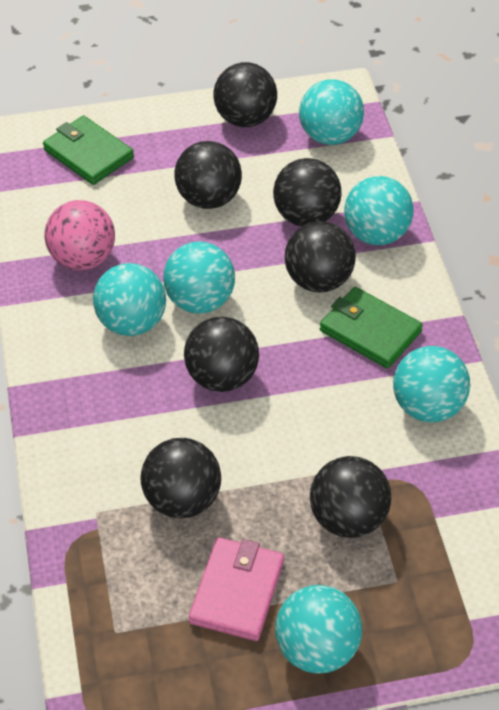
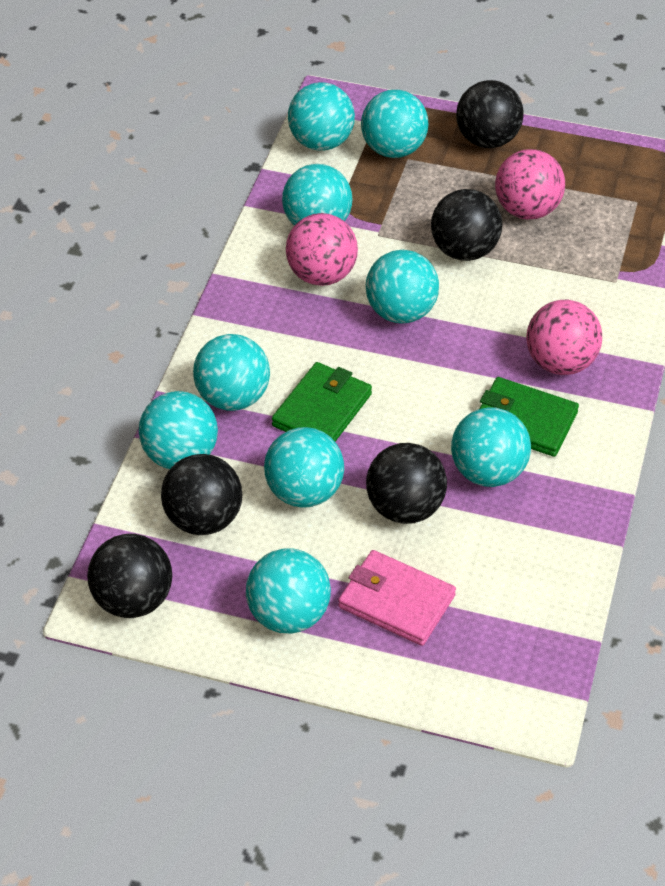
black ball: 7 -> 5
pink ball: 1 -> 3
turquoise ball: 6 -> 9

